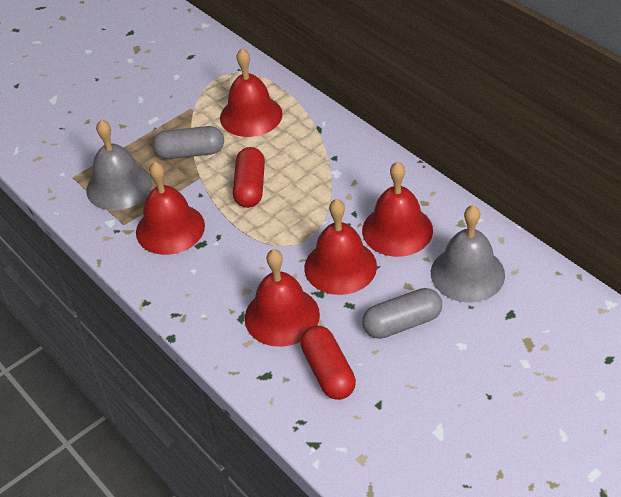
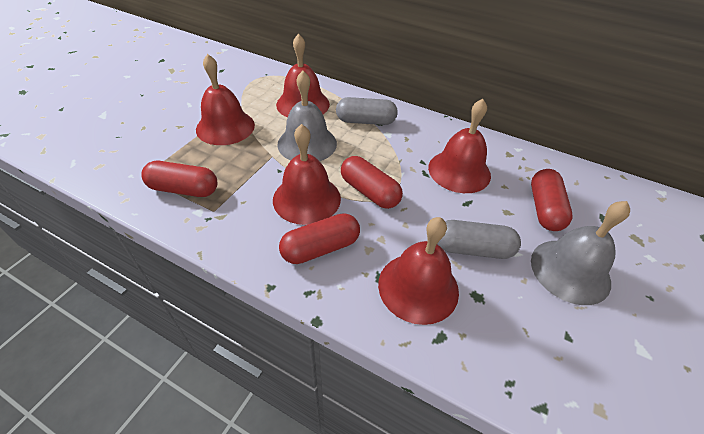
red capsule: 2 -> 4

